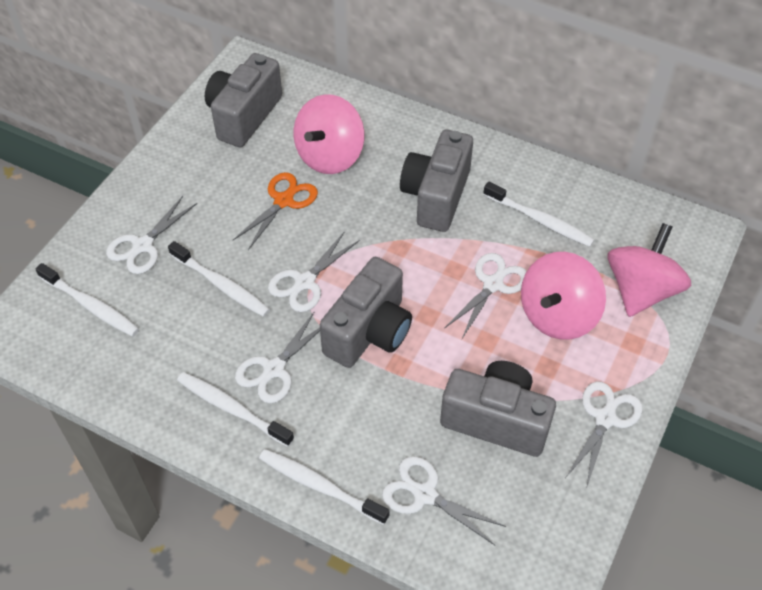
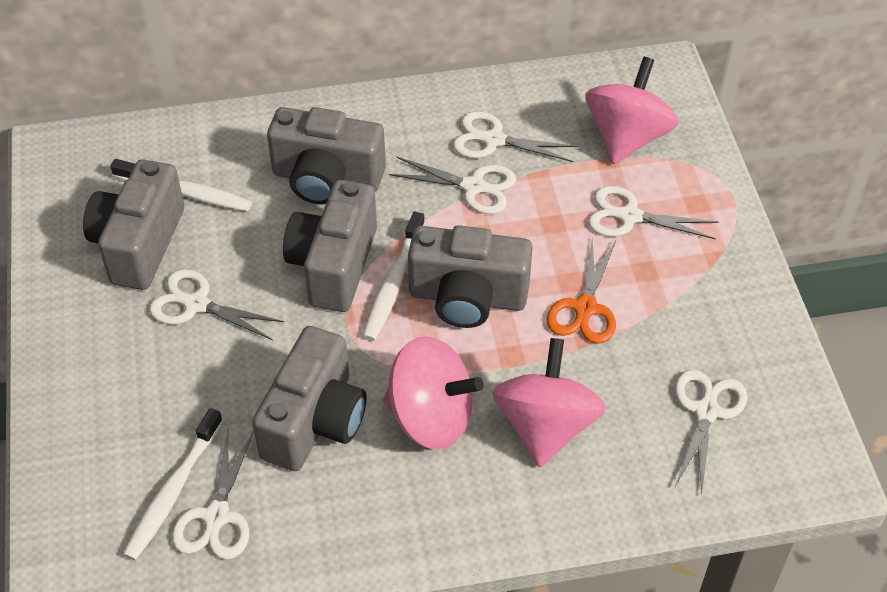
grey camera: 4 -> 5
white toothbrush: 5 -> 3

